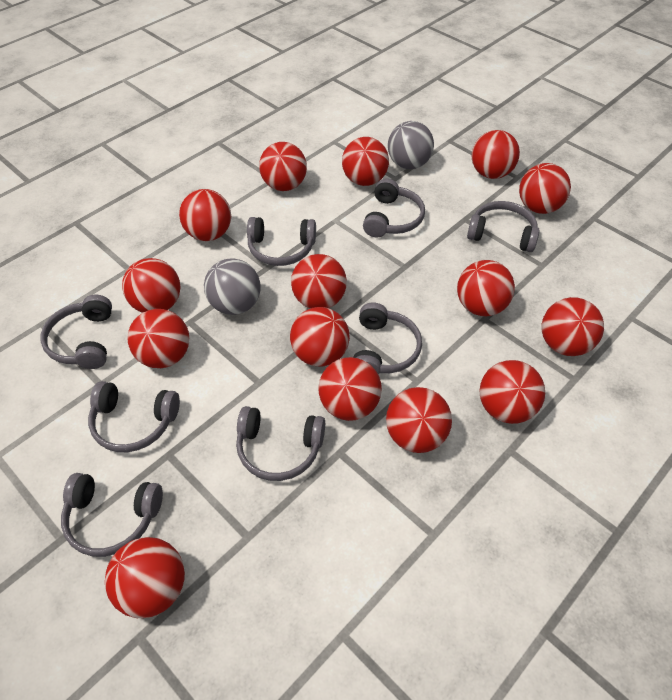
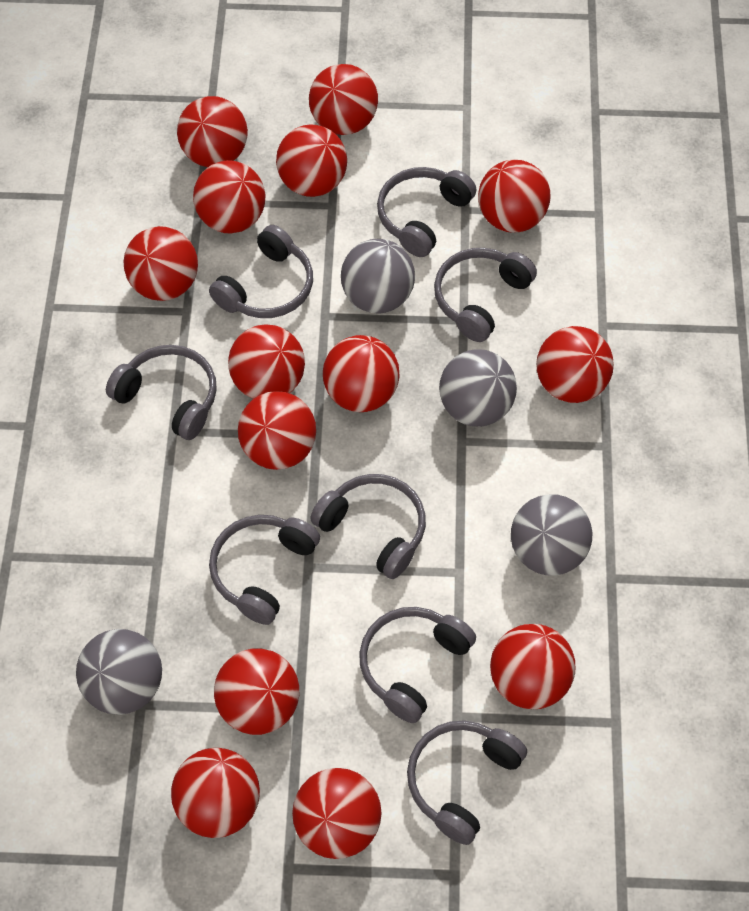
grey ball: 2 -> 4
red ball: 15 -> 14

